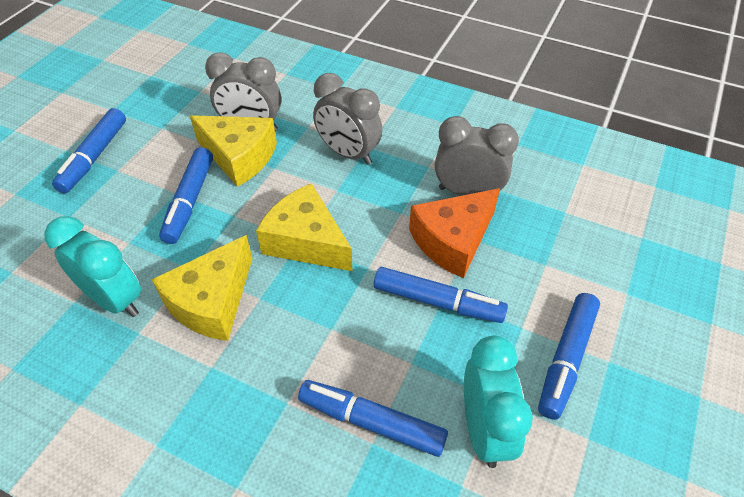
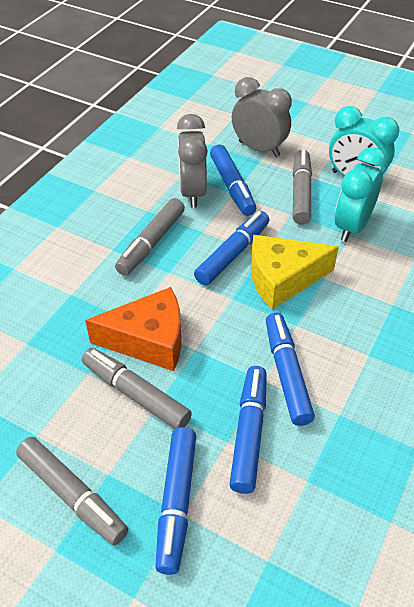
grey clock: 3 -> 2
grey marker: 0 -> 4
yellow cheese: 3 -> 1

